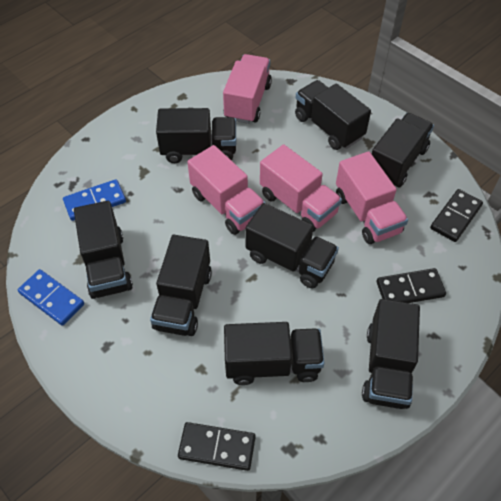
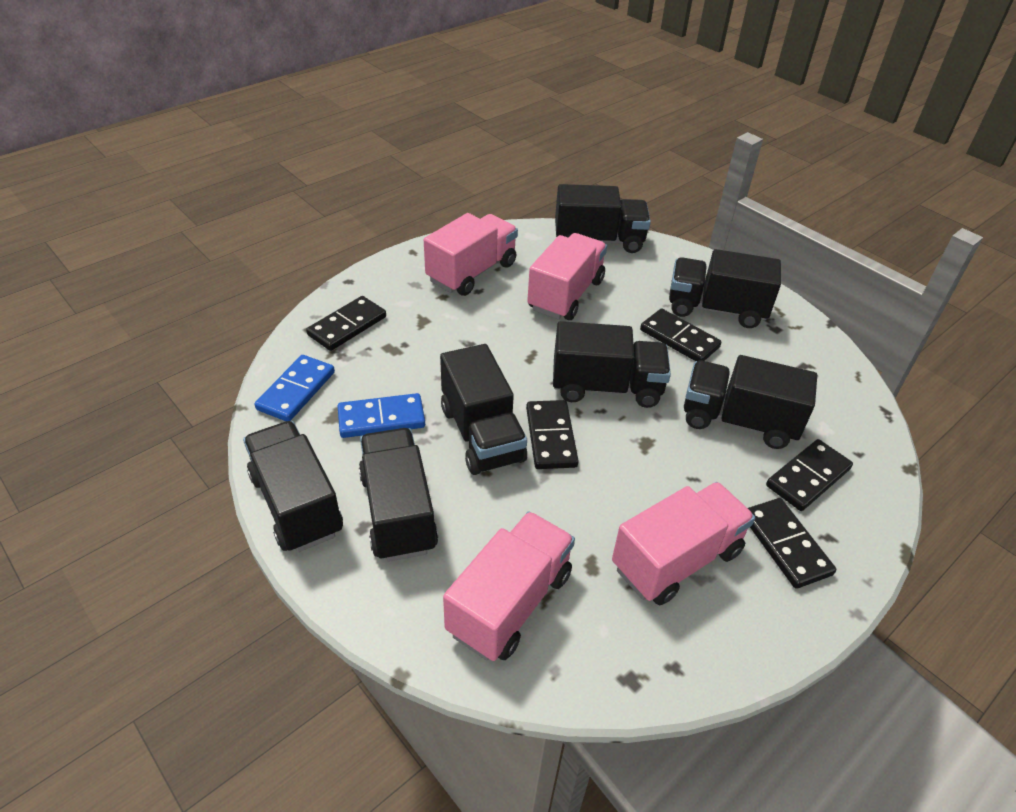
black domino: 3 -> 5
black truck: 8 -> 7

